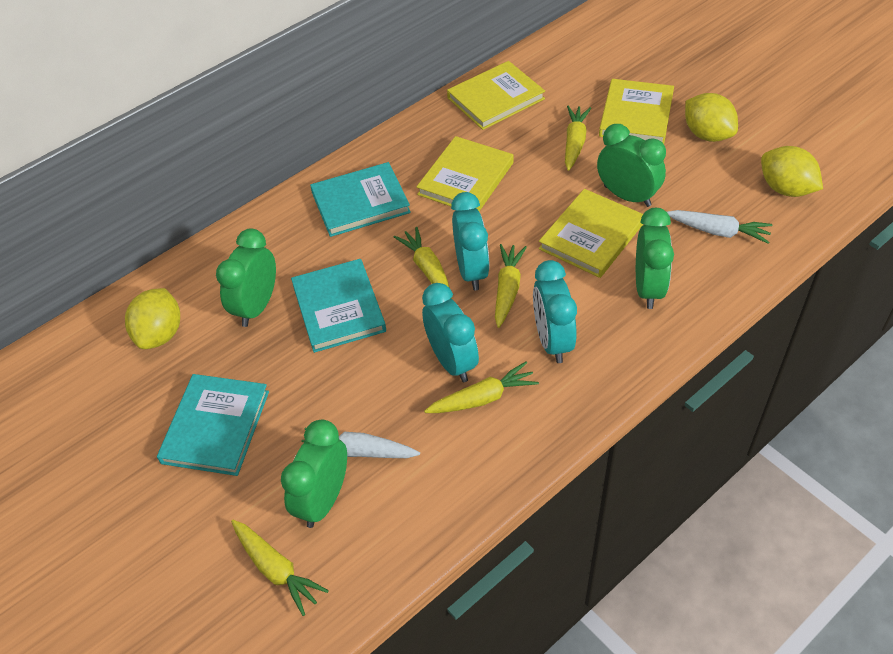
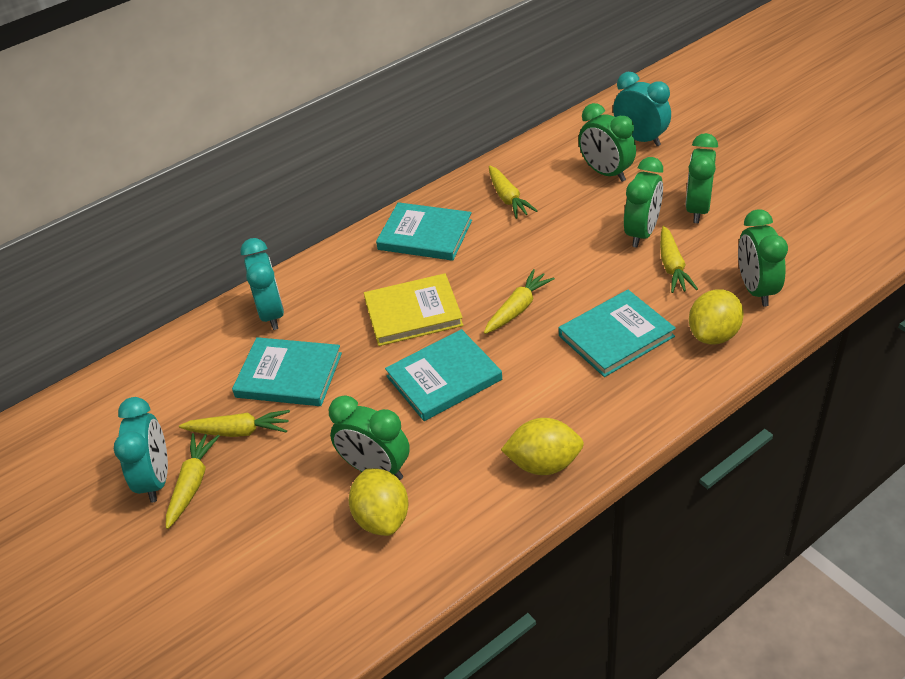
green clock: 4 -> 5
turquoise book: 3 -> 4
white carrot: 2 -> 0
yellow book: 4 -> 1

